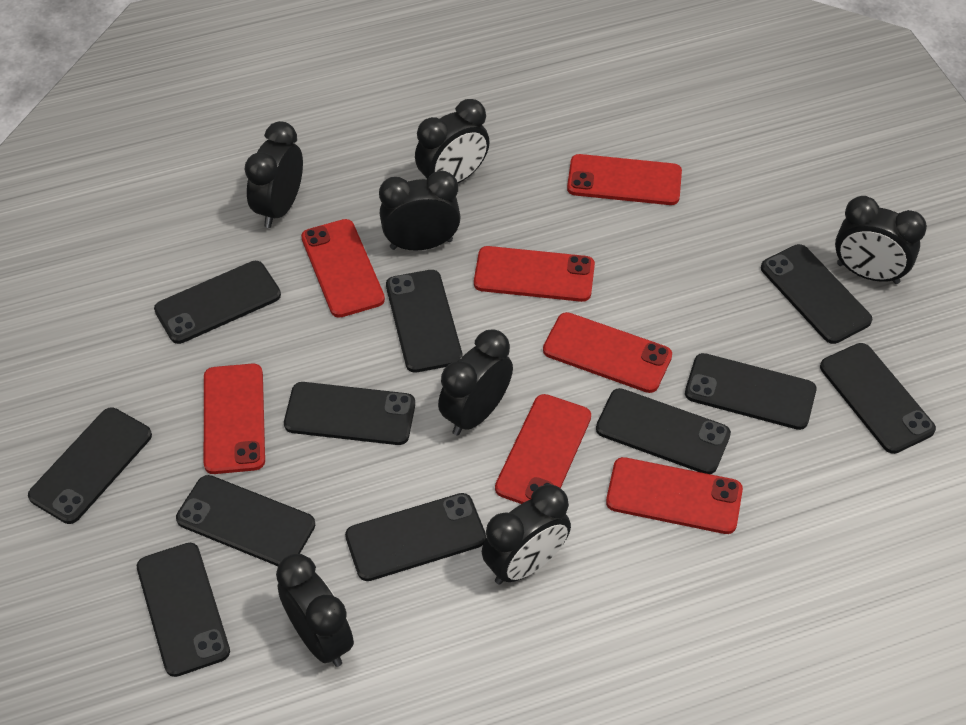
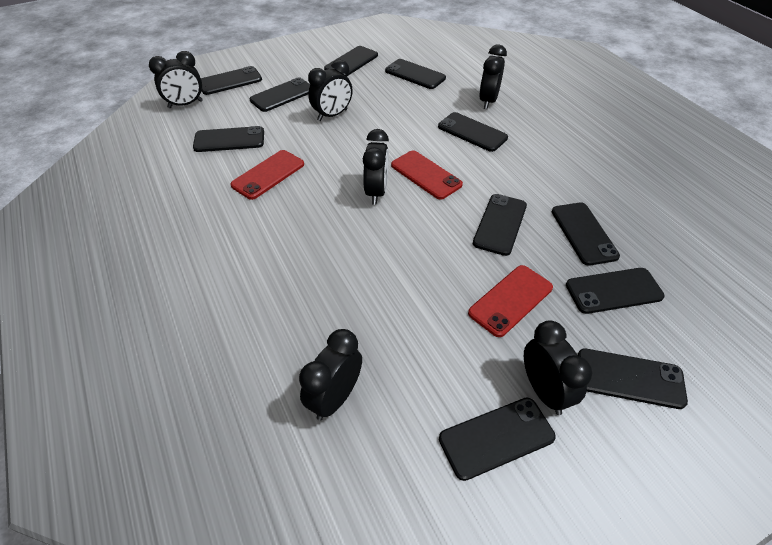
black clock: 7 -> 6
red phone: 7 -> 3

